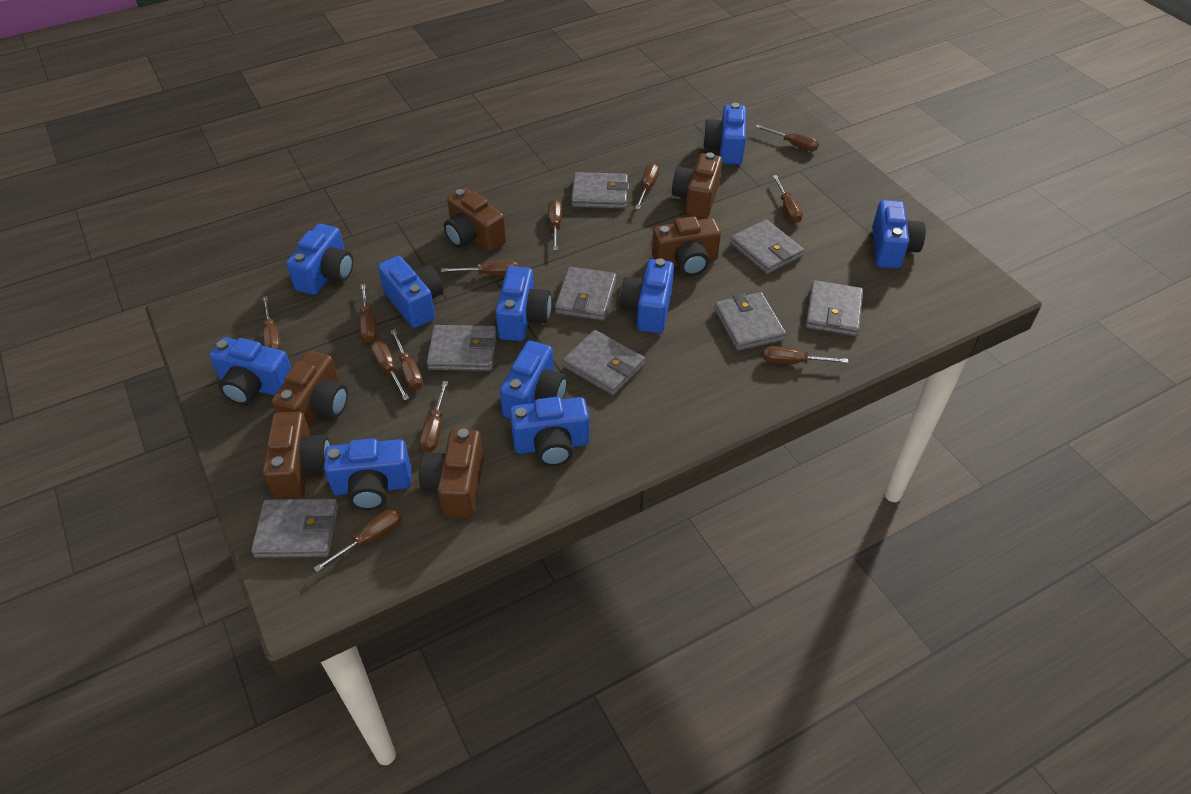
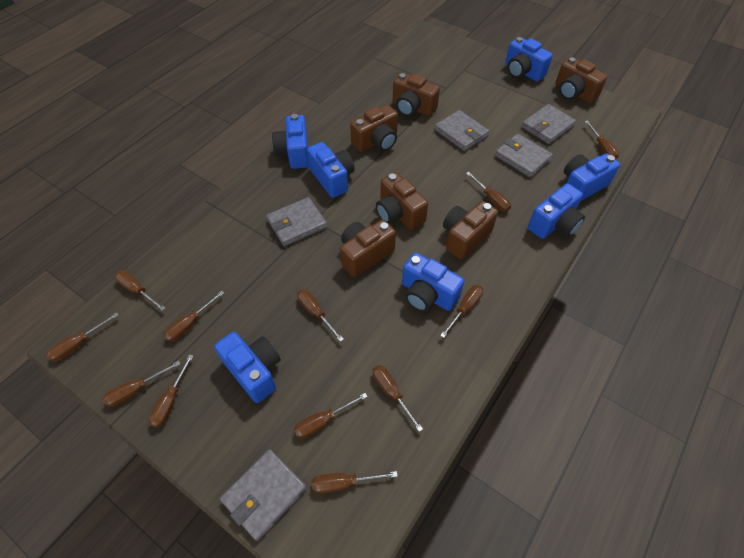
blue camera: 10 -> 7
grey wallet: 8 -> 5

